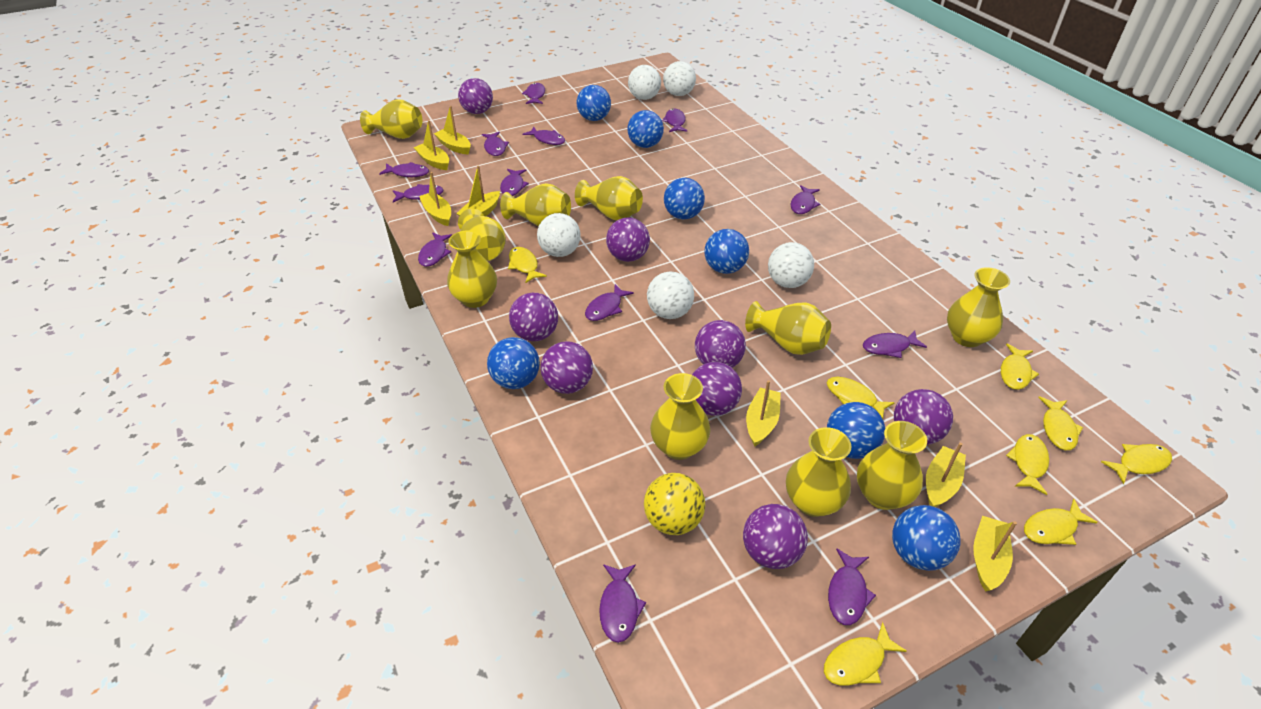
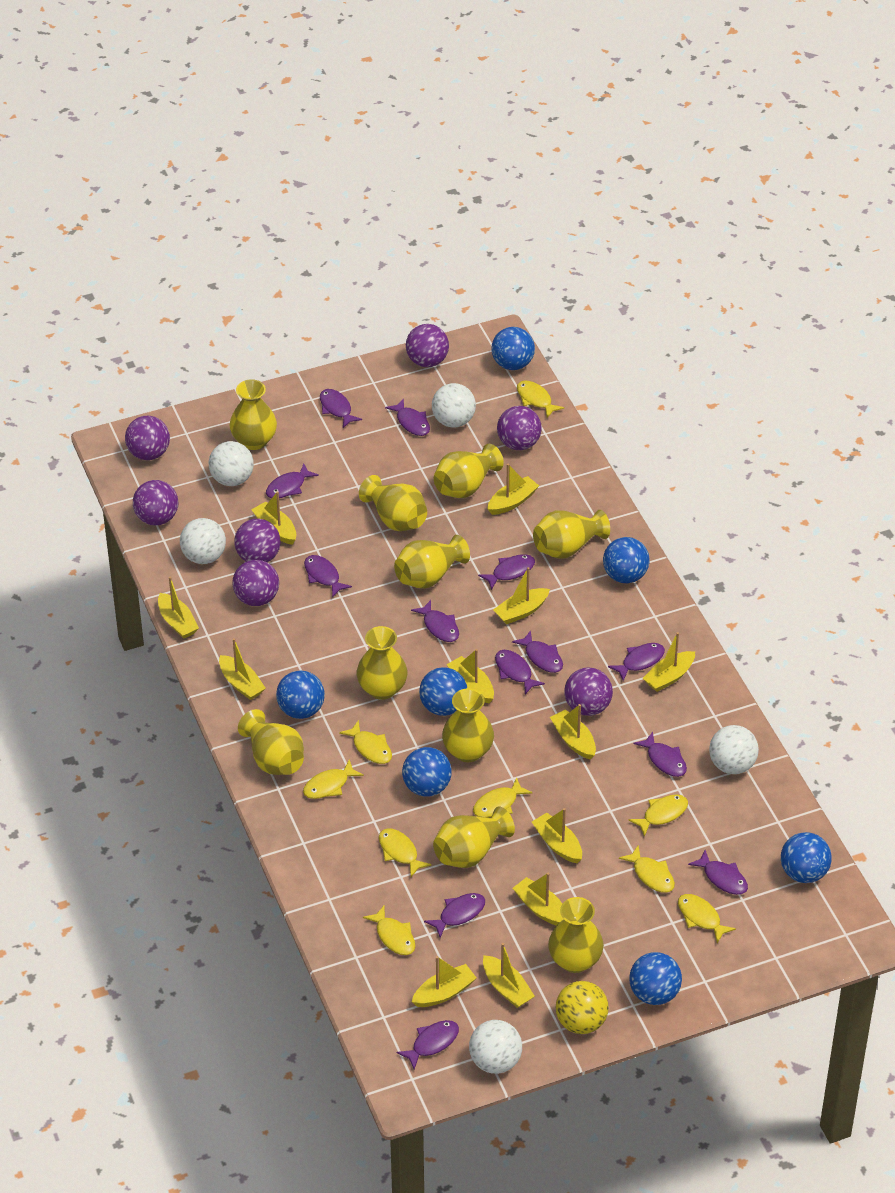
purple ball: 8 -> 7
yellow boat: 7 -> 12
yellow fish: 8 -> 9

